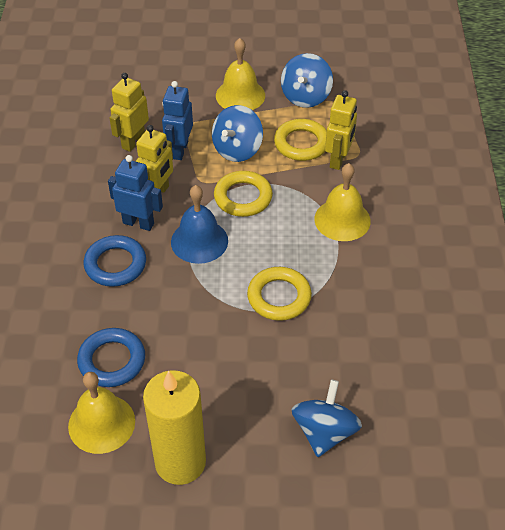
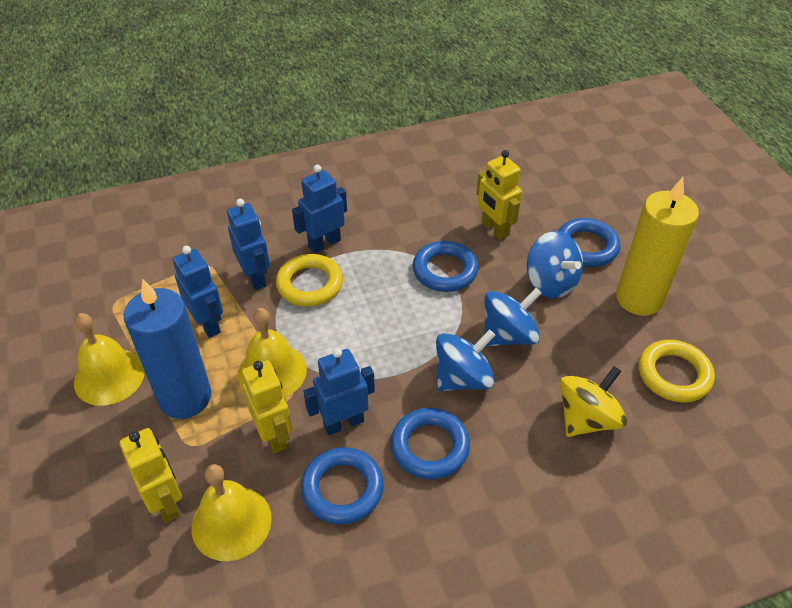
blue bell: 1 -> 0
blue candle: 0 -> 1
blue ring: 2 -> 4
blue robot: 2 -> 4
yellow ring: 3 -> 2
yellow spinning top: 0 -> 1

